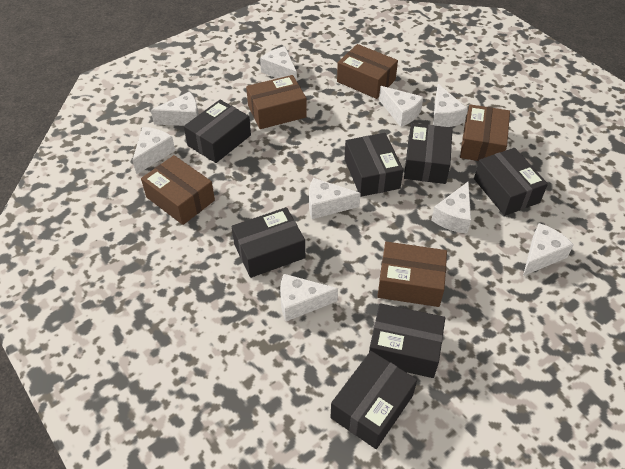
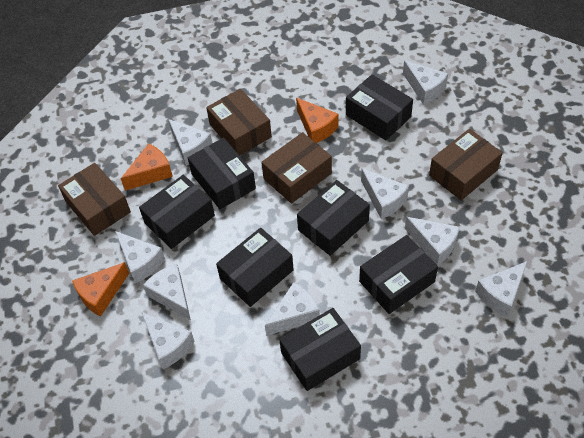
brown box: 5 -> 4
orange cheese: 0 -> 3

